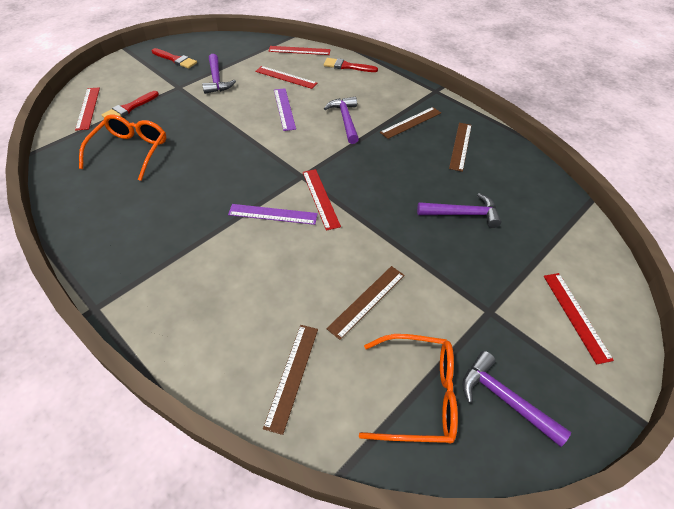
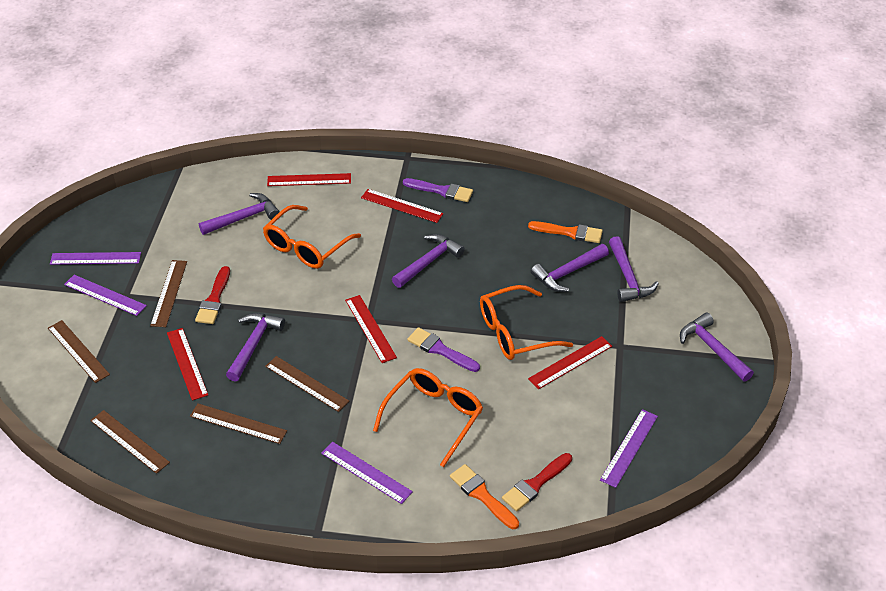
brown ruler: 4 -> 5
orange brush: 0 -> 2
orange glasses: 2 -> 3
purple brush: 0 -> 2
purple hammer: 4 -> 6
purple ruler: 2 -> 4
red brush: 3 -> 2

